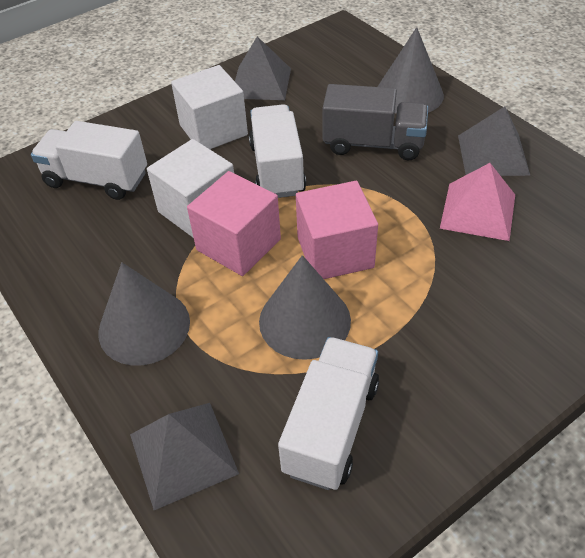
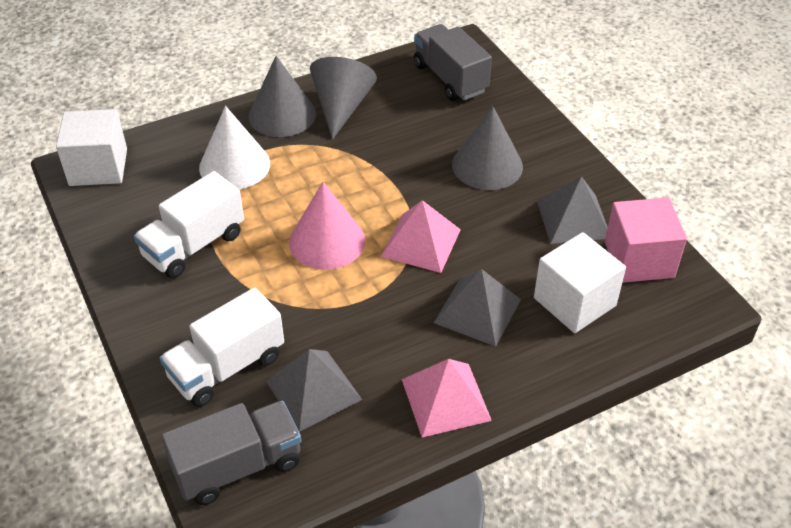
grey truck: 1 -> 2
pink cone: 0 -> 1
pink cube: 2 -> 1
pink pyramid: 1 -> 2
white cone: 0 -> 1
white truck: 3 -> 2

